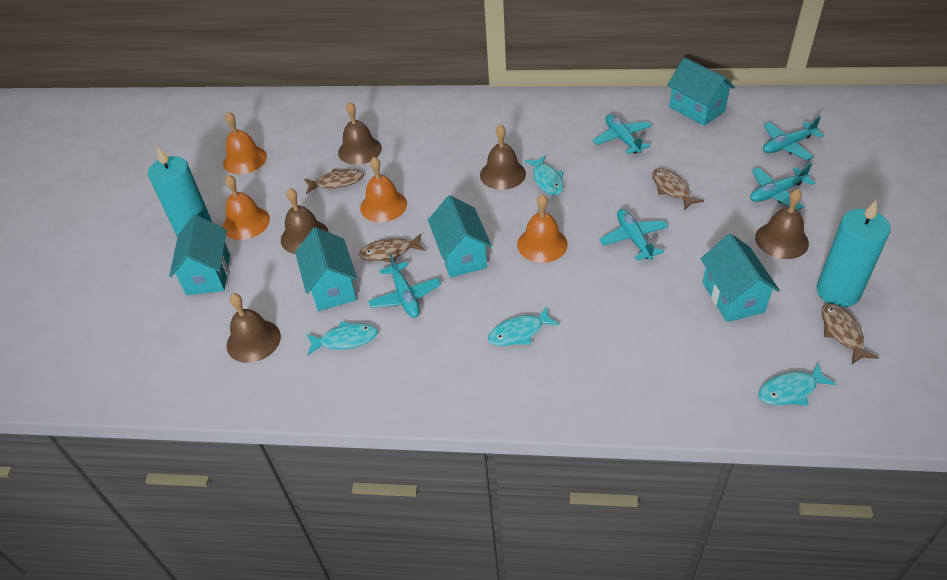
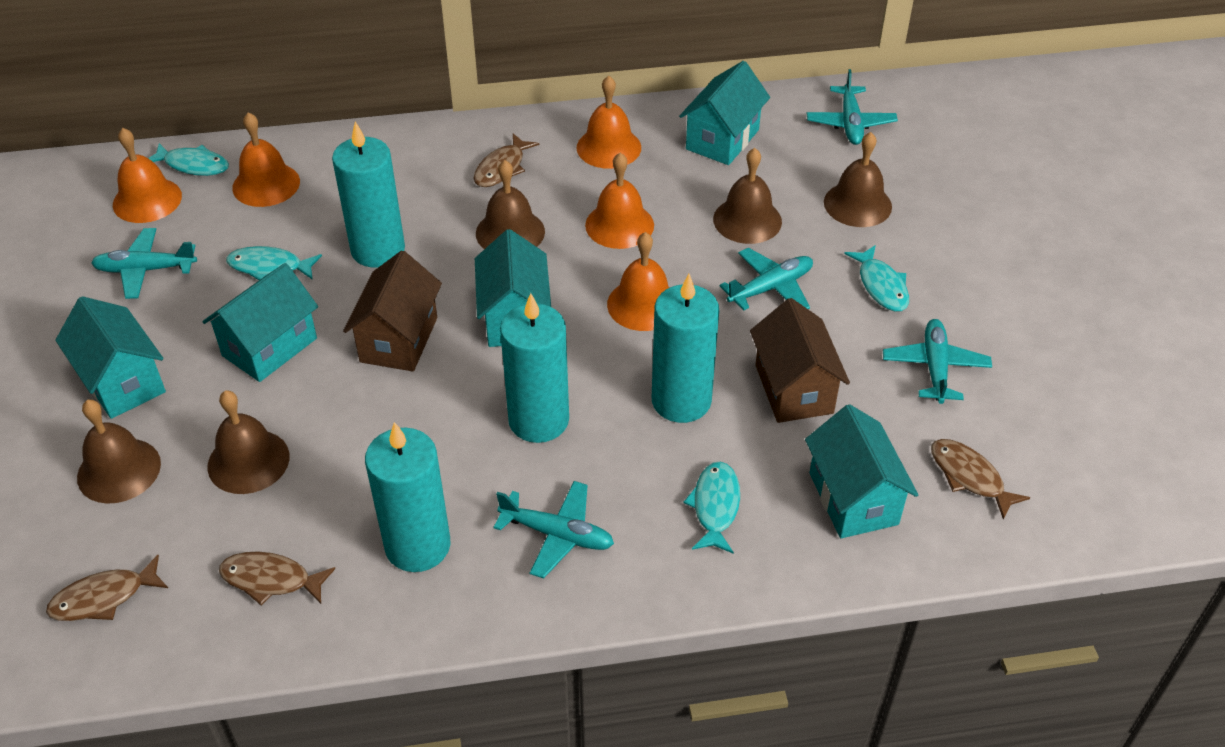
brown house: 0 -> 2
orange bell: 4 -> 5
turquoise candle: 2 -> 4

